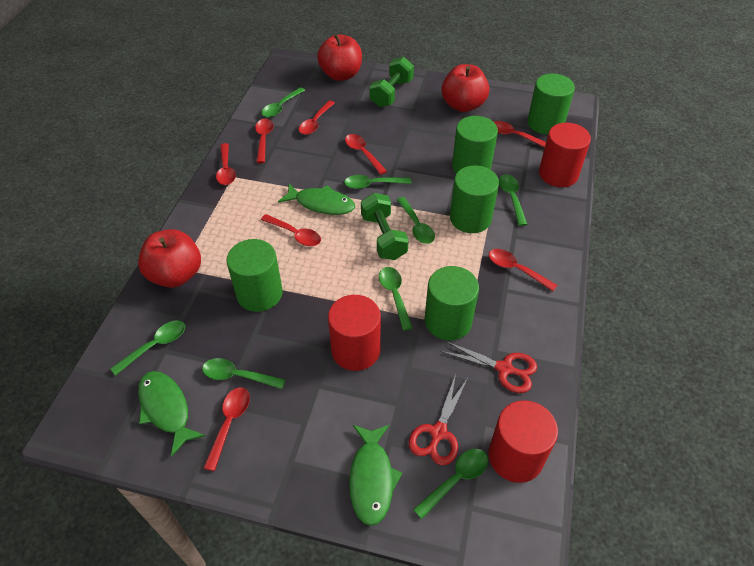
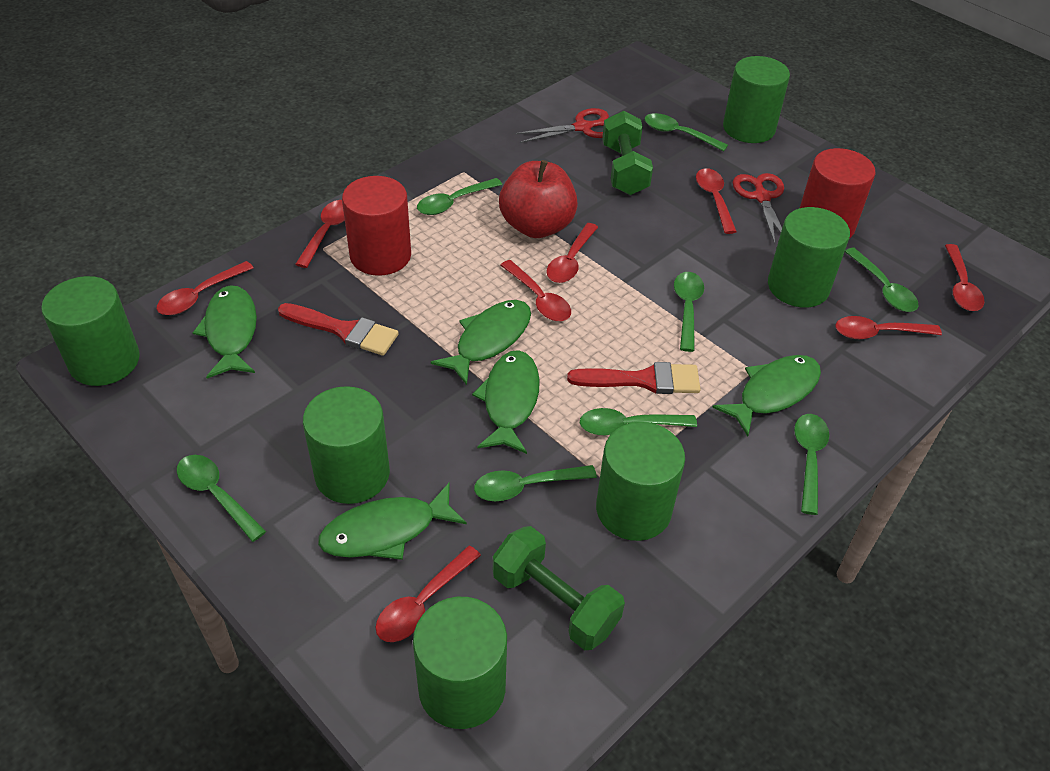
green cylinder: 5 -> 6
green fish: 3 -> 5
red apple: 3 -> 1
red brush: 0 -> 2
red cylinder: 3 -> 2

